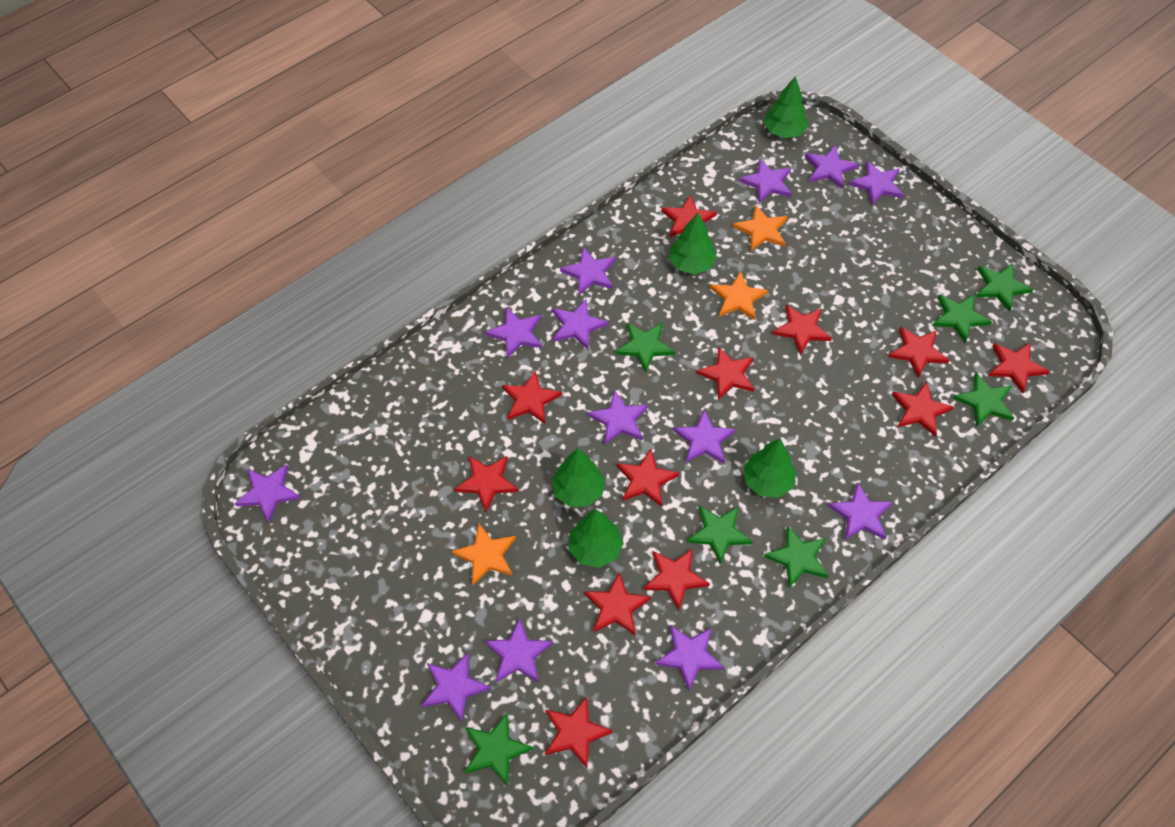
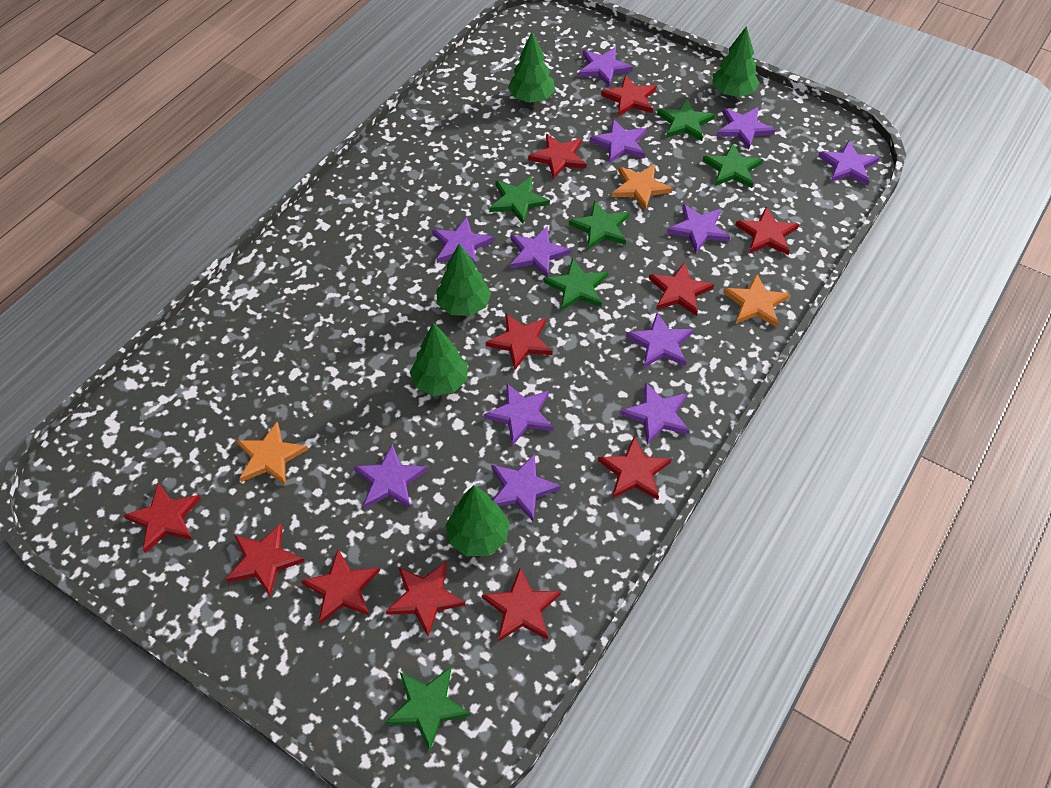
green star: 7 -> 6
purple star: 13 -> 12
red star: 12 -> 11

